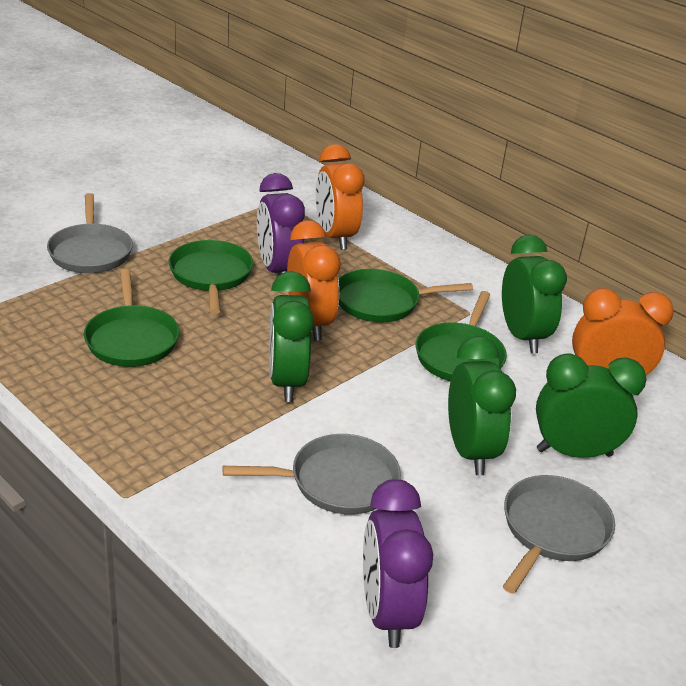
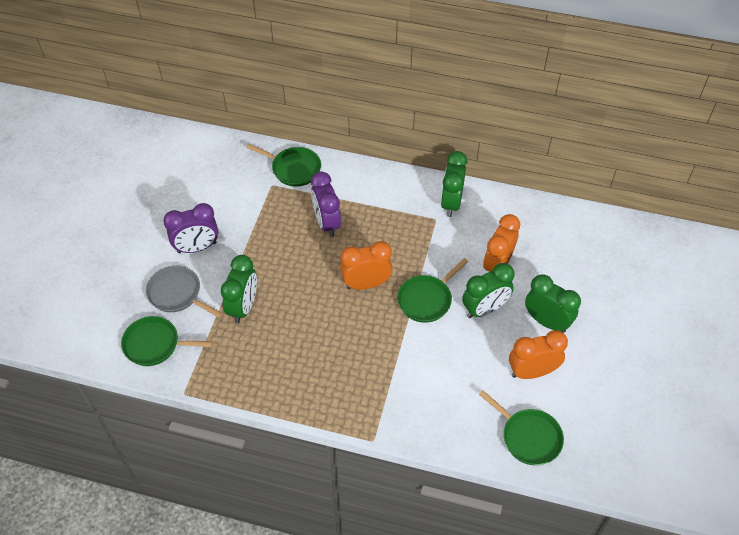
grey pan: 3 -> 1

